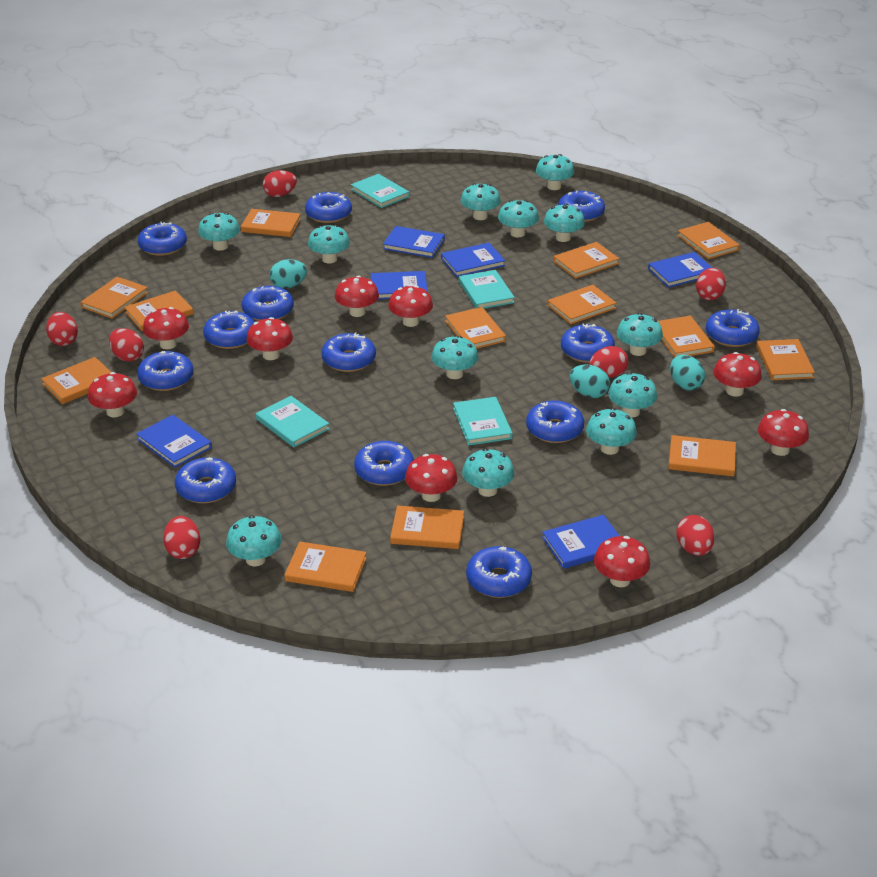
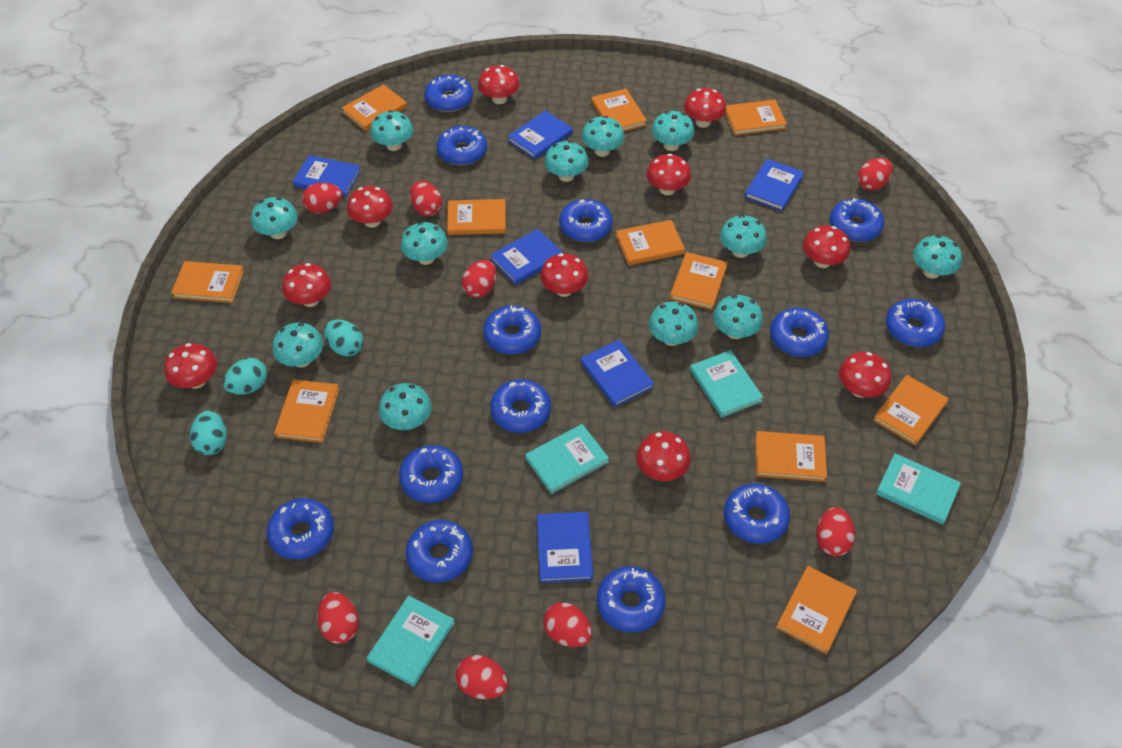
orange book: 13 -> 11
red egg: 7 -> 8
red mushroom: 9 -> 10

